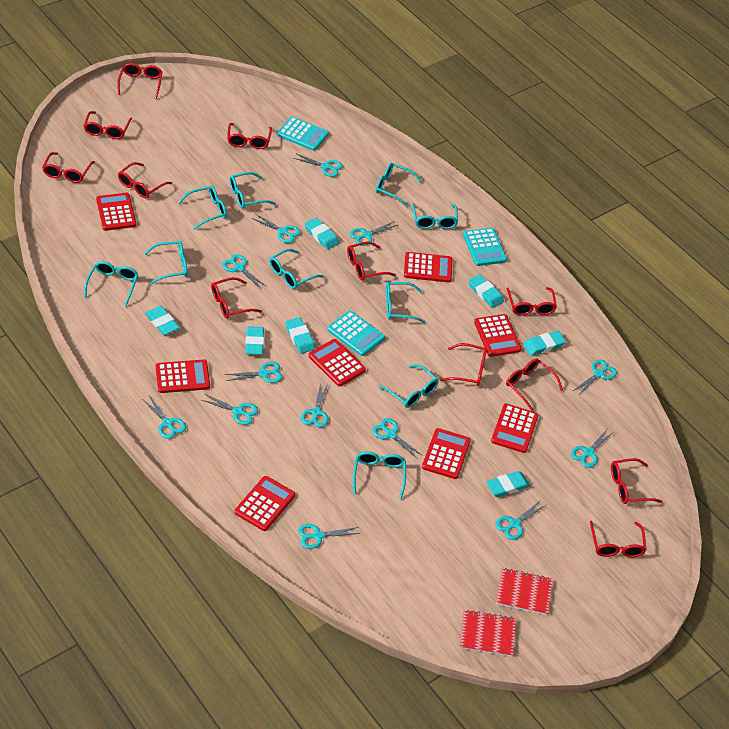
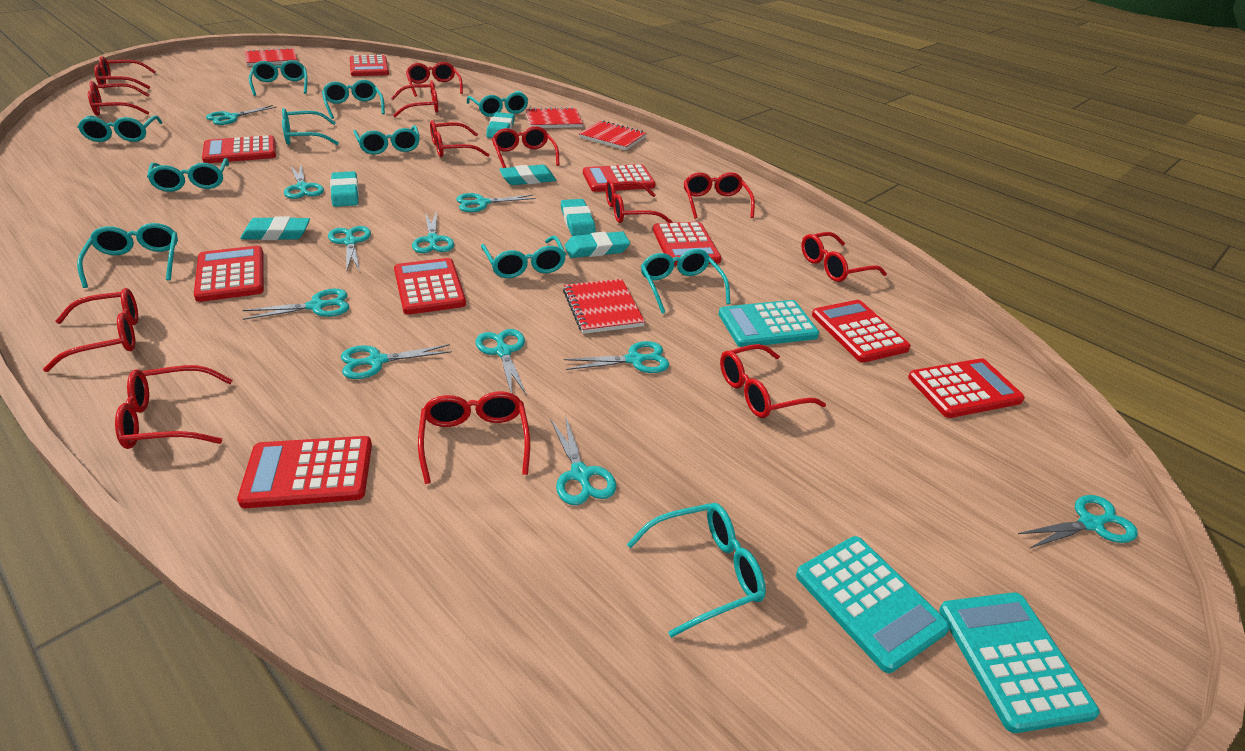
red calculator: 8 -> 9
red glasses: 12 -> 13
red notebook: 2 -> 4
turquoise eraser: 7 -> 6
turquoise glasses: 10 -> 11
turquoise scissors: 13 -> 11

